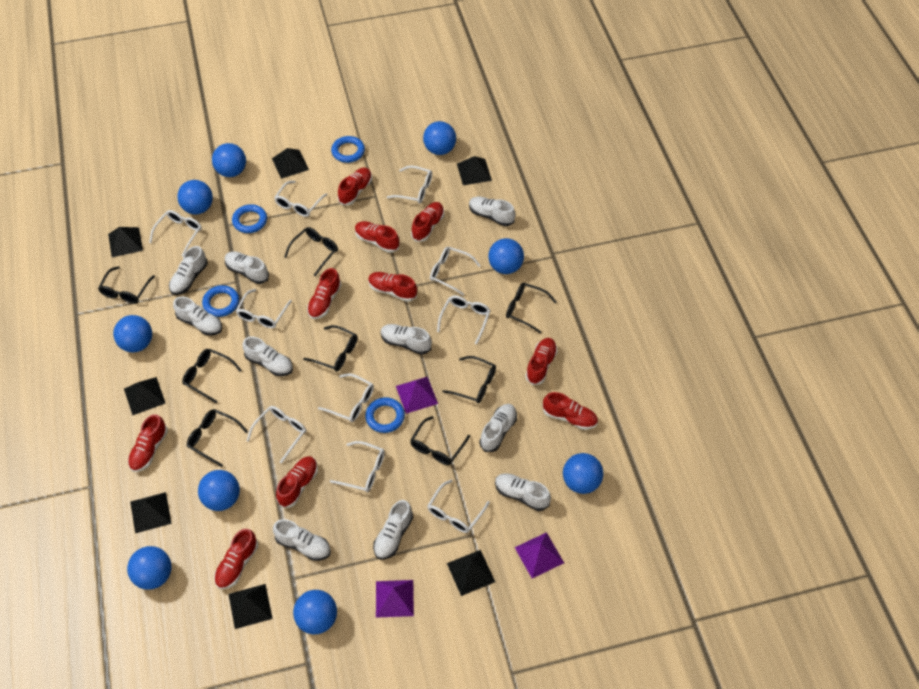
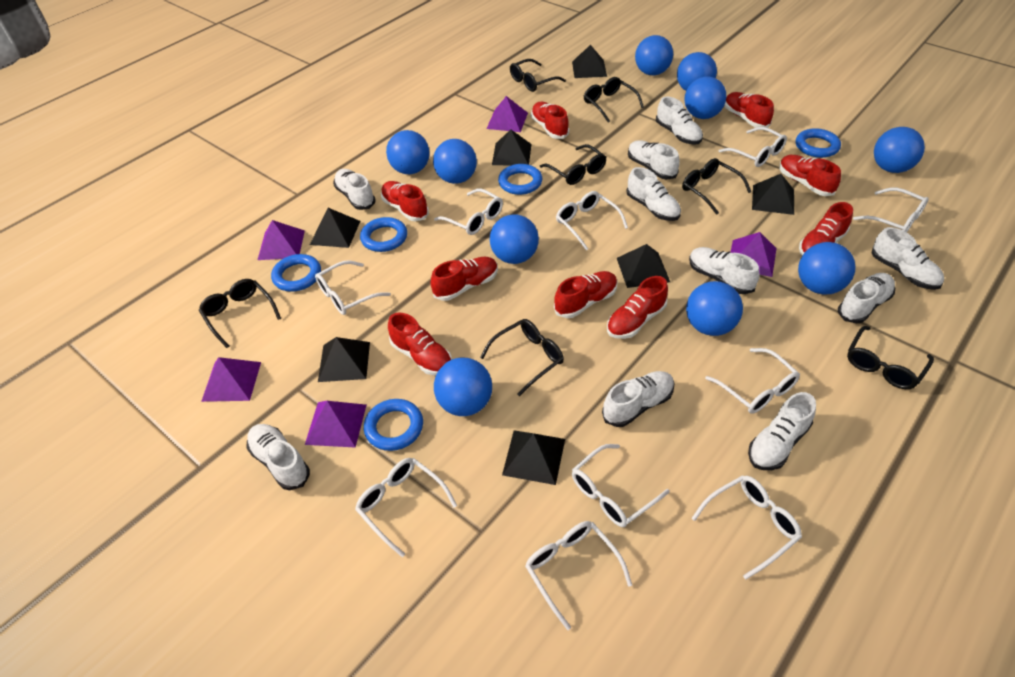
black glasses: 8 -> 7
blue ball: 9 -> 10
blue ring: 4 -> 5
purple pyramid: 3 -> 5
red shoe: 10 -> 9

